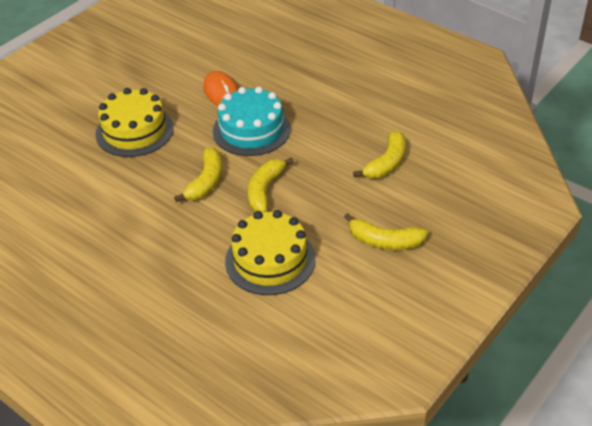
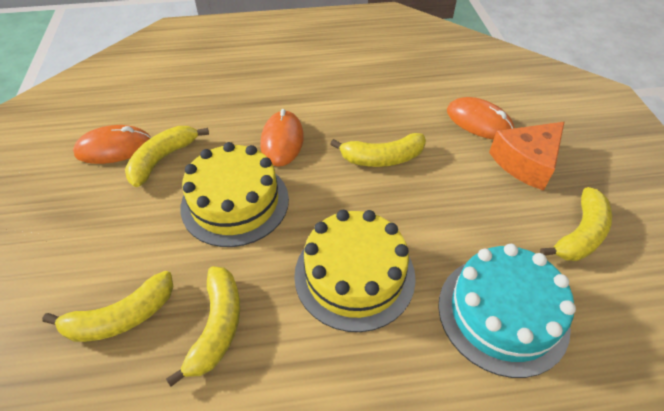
orange cheese: 0 -> 1
orange mouse: 1 -> 3
yellow banana: 4 -> 5

